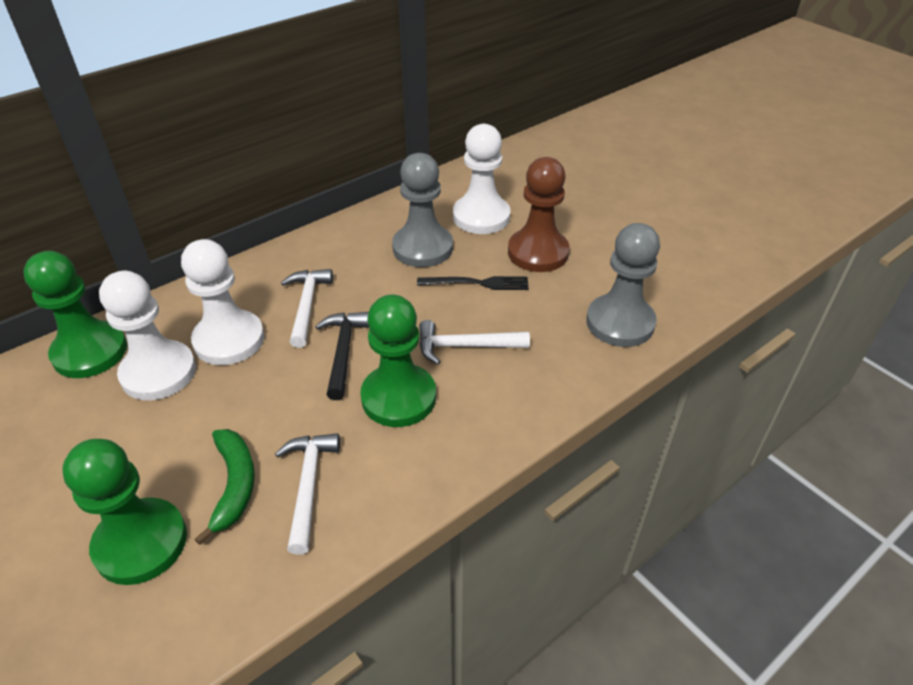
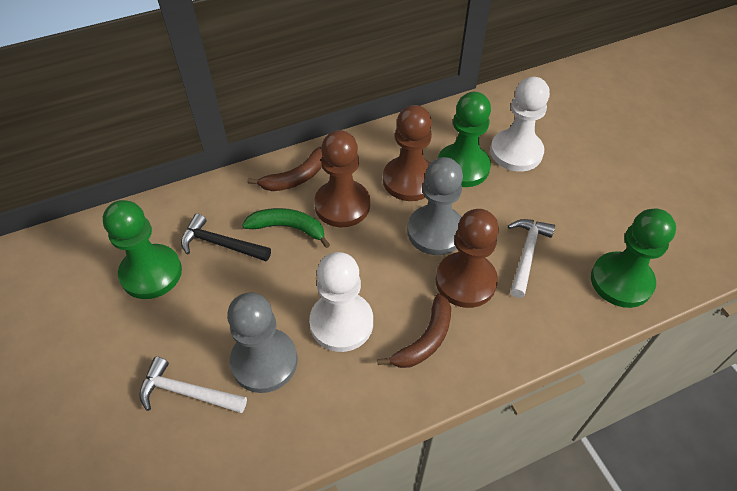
black fork: 1 -> 0
brown banana: 0 -> 2
brown pawn: 1 -> 3
white hammer: 3 -> 2
white pawn: 3 -> 2

